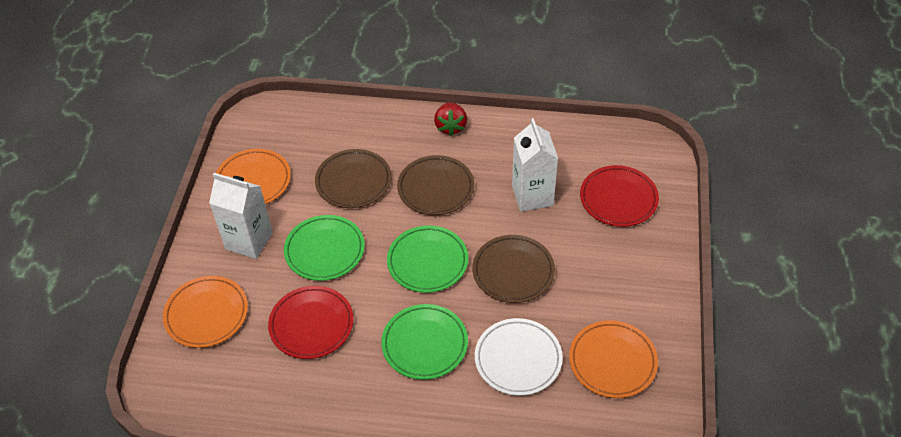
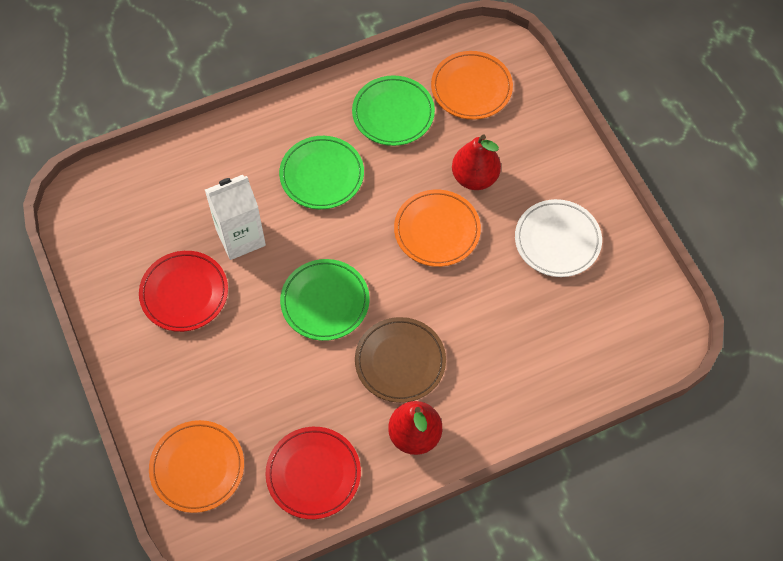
brown plate: 3 -> 1
red pear: 0 -> 2
red strawberry: 1 -> 0
white carton: 2 -> 1

